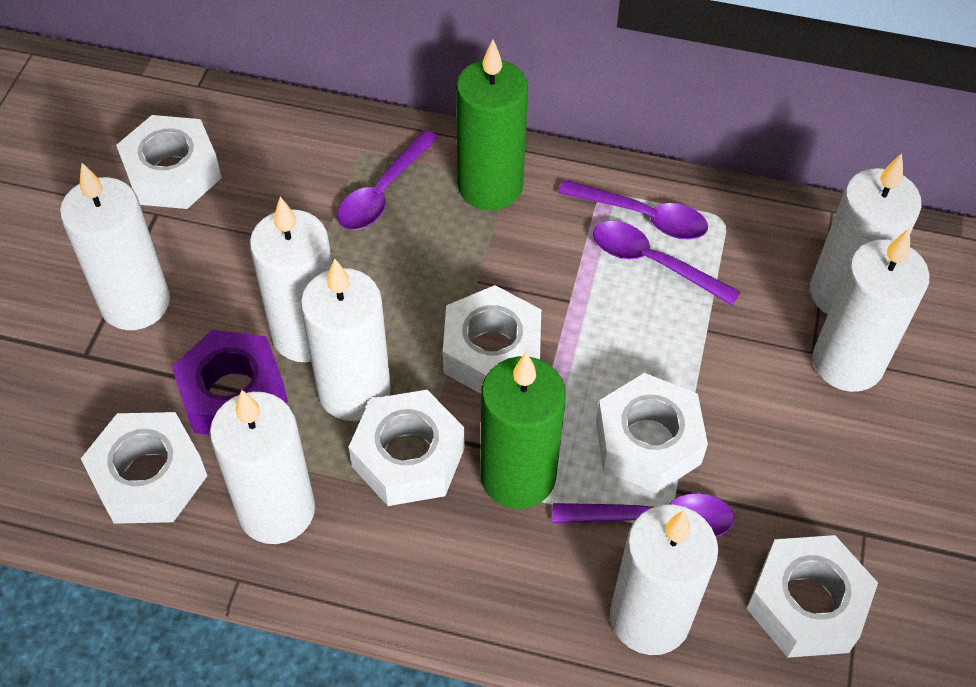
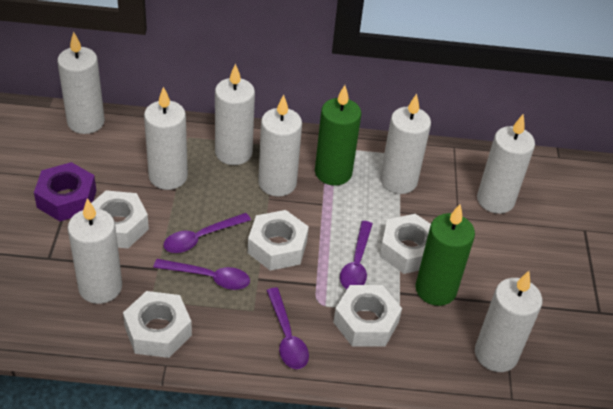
white candle: 7 -> 8
white nut: 6 -> 5

